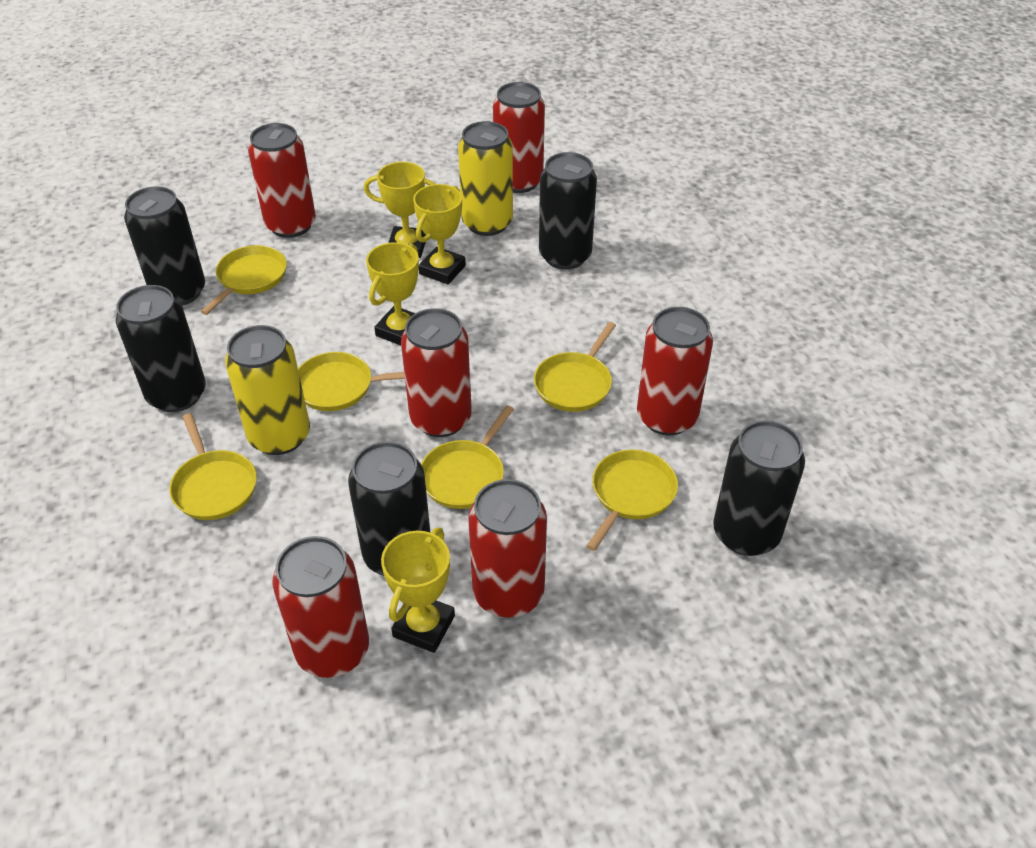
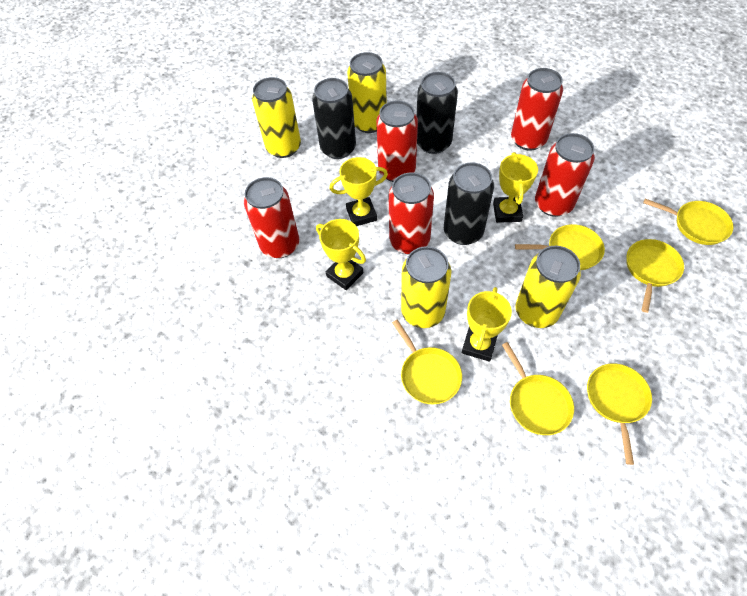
black can: 5 -> 3
red can: 6 -> 5
yellow can: 2 -> 4

